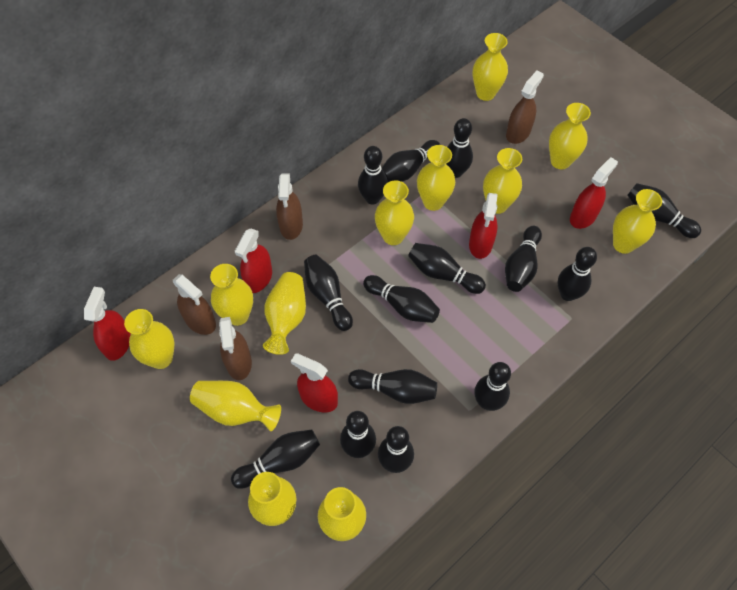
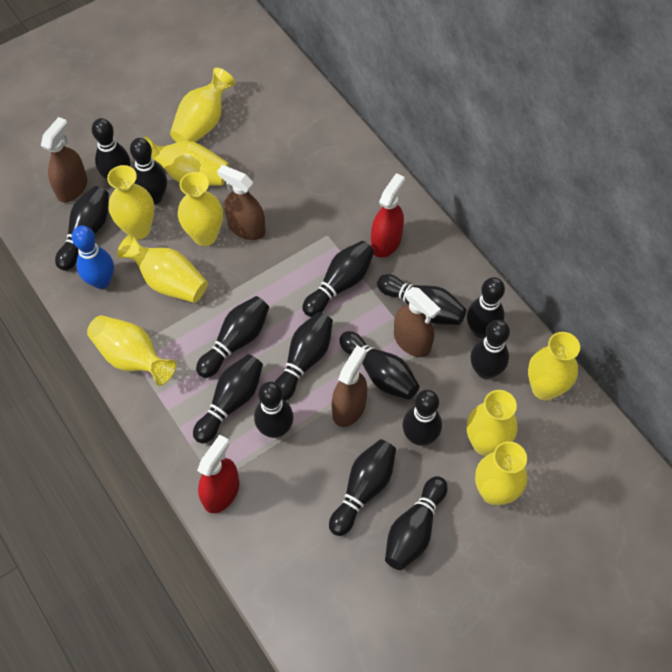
black bowling pin: 14 -> 15
blue bowling pin: 0 -> 1
red spray bottle: 5 -> 2
yellow vase: 12 -> 9

